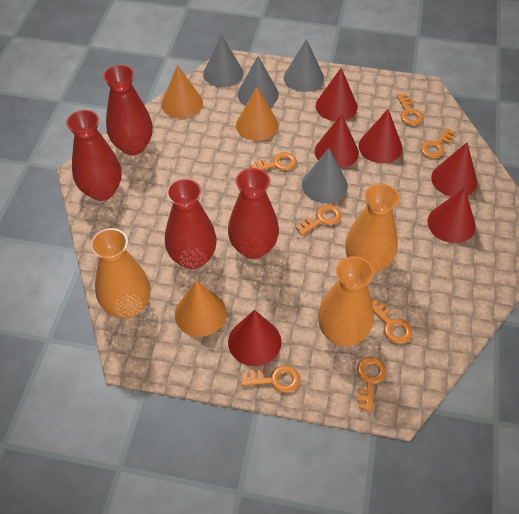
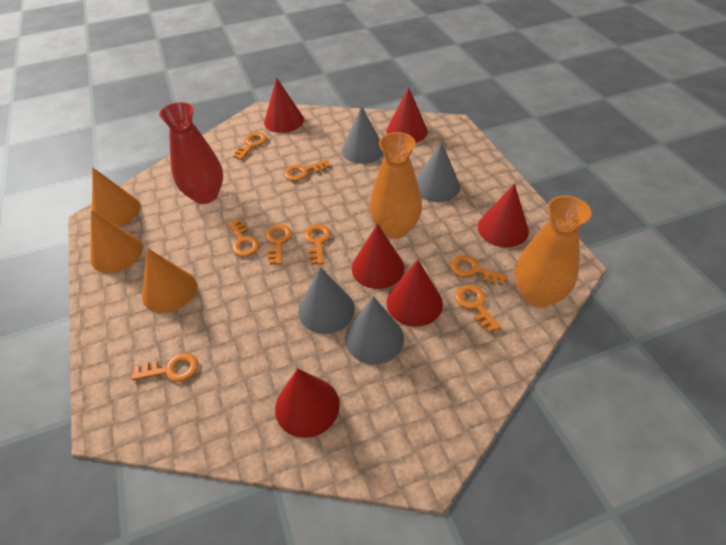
orange key: 7 -> 8
orange vase: 3 -> 2
red vase: 4 -> 1

